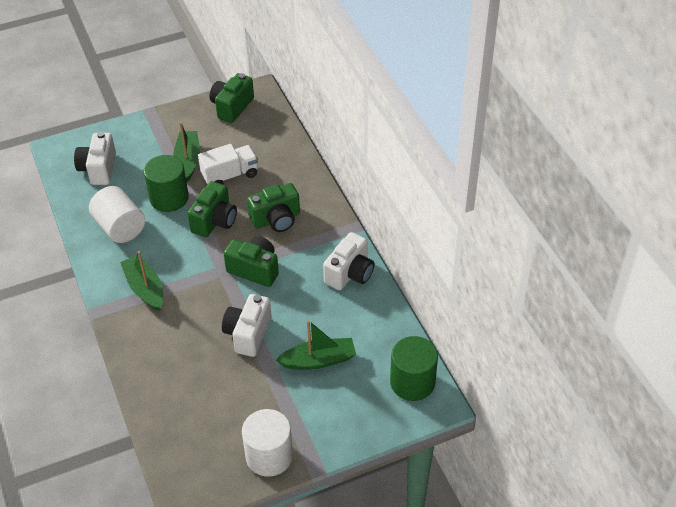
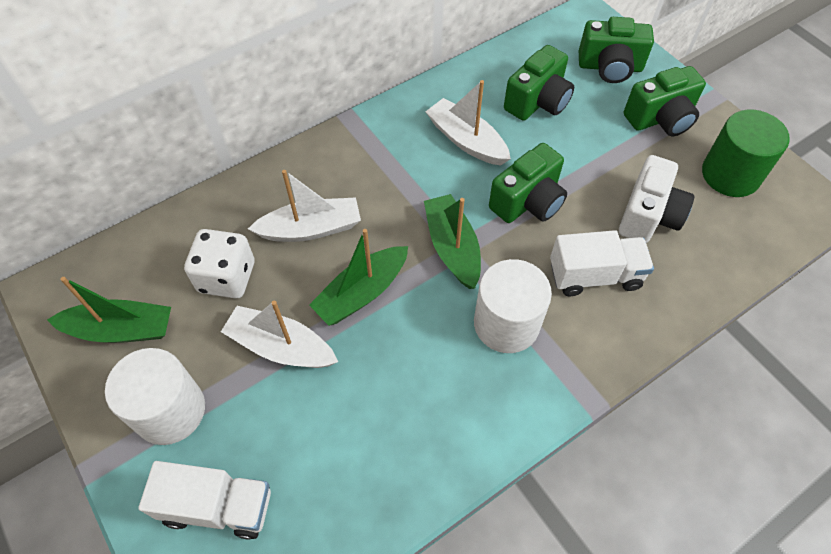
green cylinder: 2 -> 1
white boat: 0 -> 3
white camera: 3 -> 1
white dice: 0 -> 1
white truck: 1 -> 2

